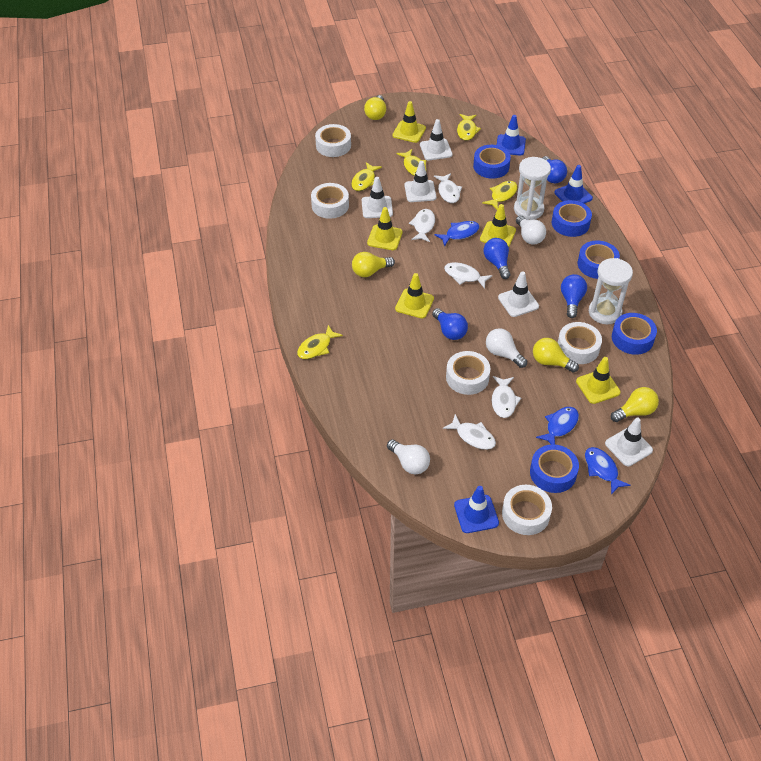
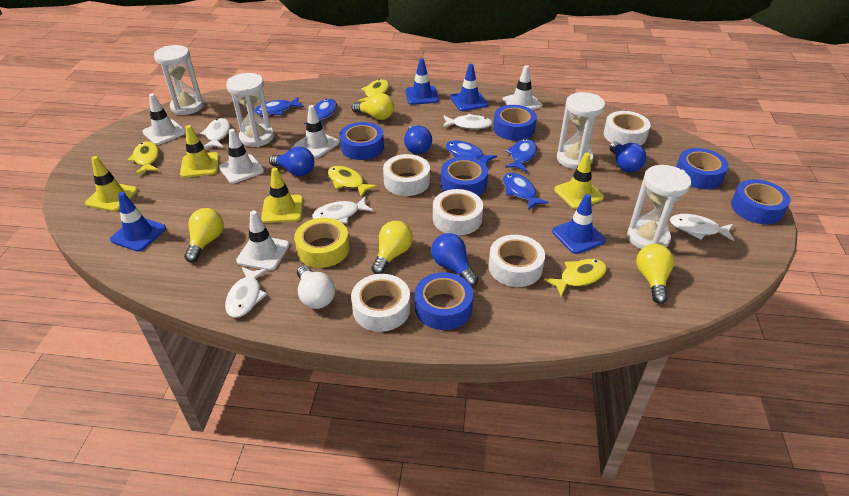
blue fish: 3 -> 5
blue tape: 5 -> 6
blue traffic cone: 3 -> 4
white hourglass: 2 -> 4
white light bulb: 3 -> 1
yellow fish: 5 -> 4
yellow tape: 0 -> 1
yellow traffic cone: 5 -> 4

